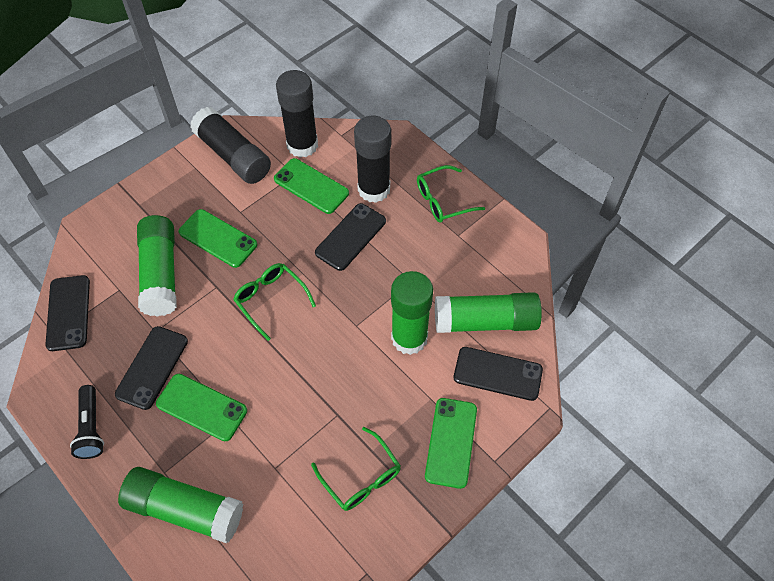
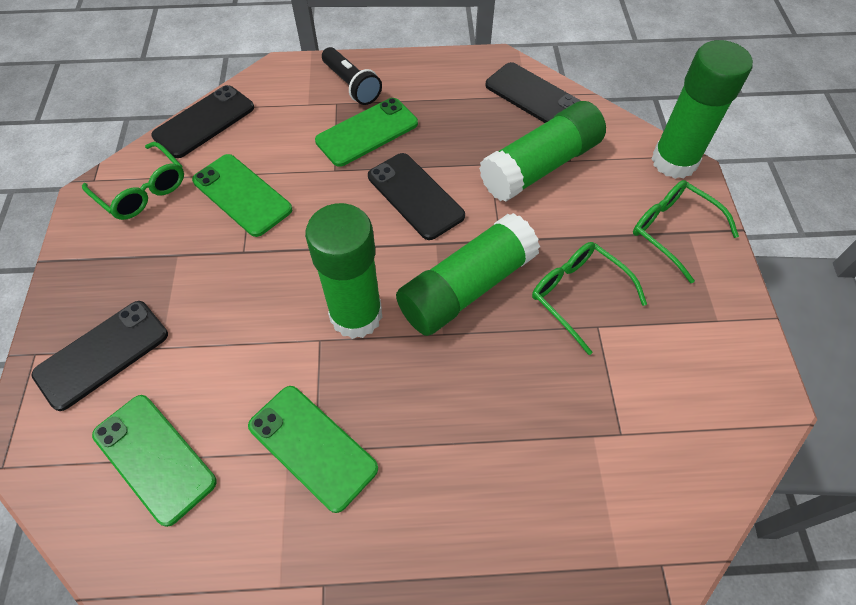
black glue stick: 3 -> 0

